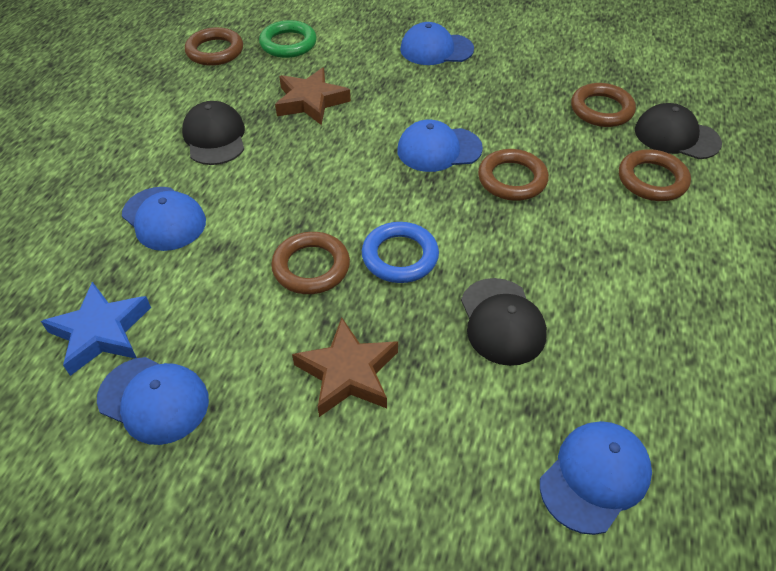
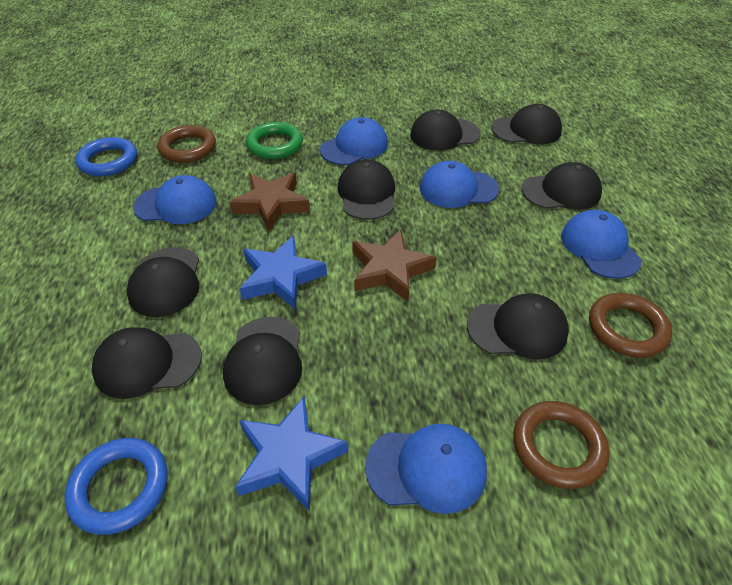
black cap: 3 -> 8
blue ring: 1 -> 2
blue star: 1 -> 2
brown ring: 5 -> 3

